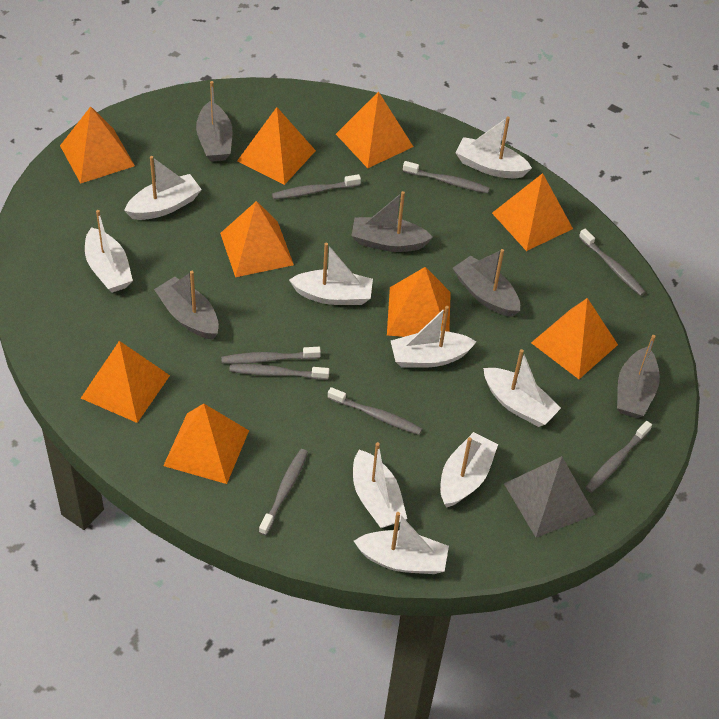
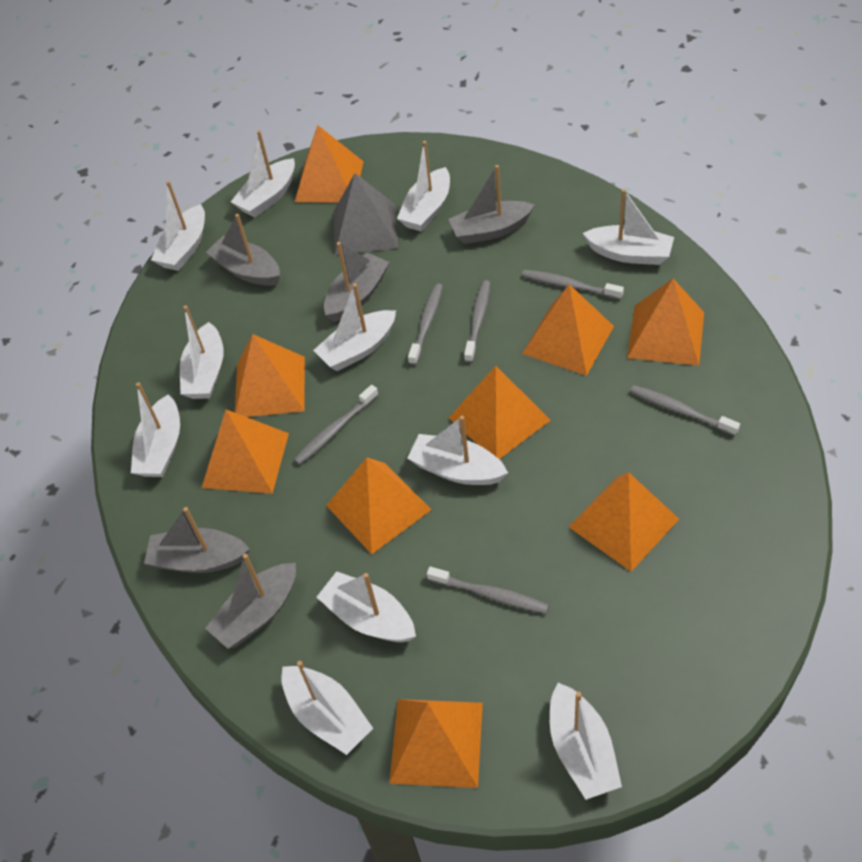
grey toothbrush: 8 -> 6
white boat: 9 -> 11

